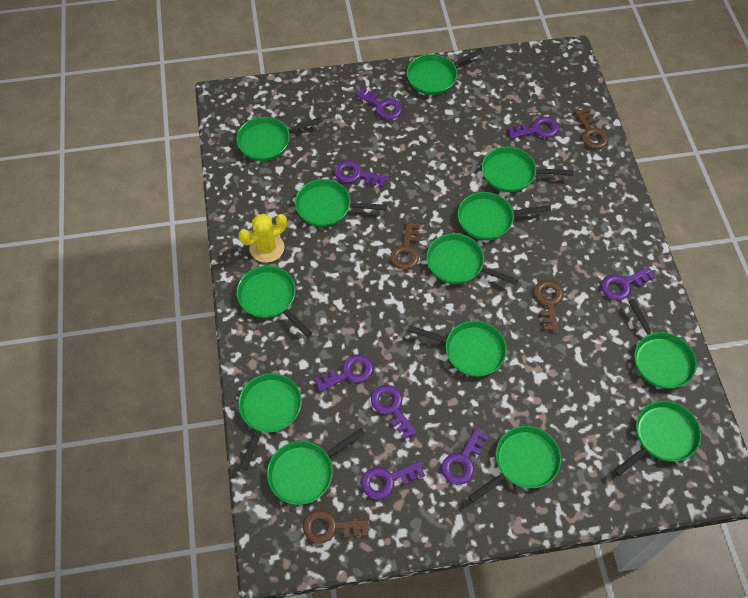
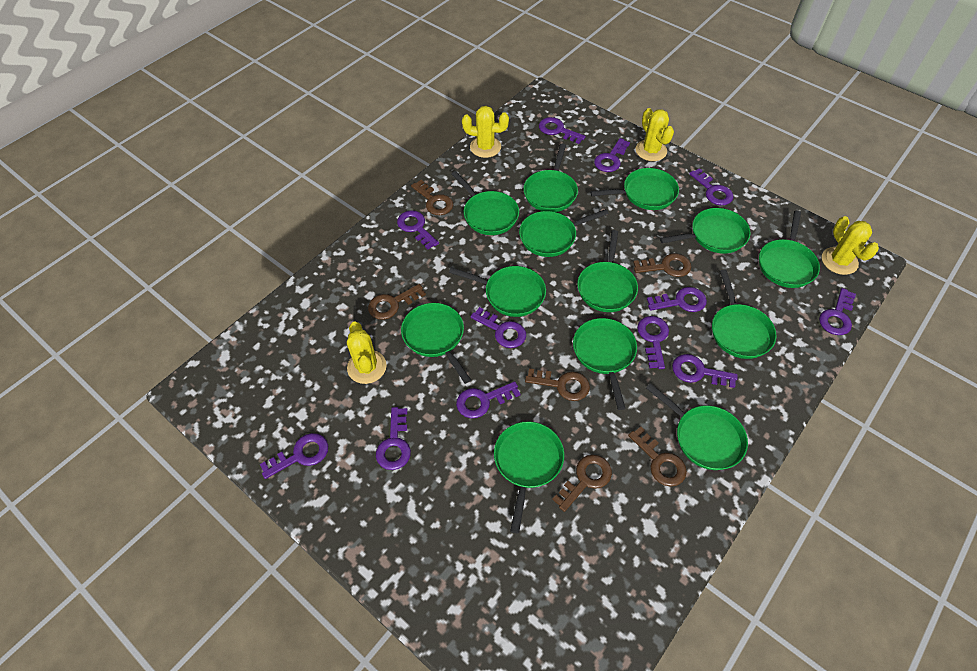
brown key: 4 -> 6
purple key: 8 -> 12
yellow cactus: 1 -> 4

